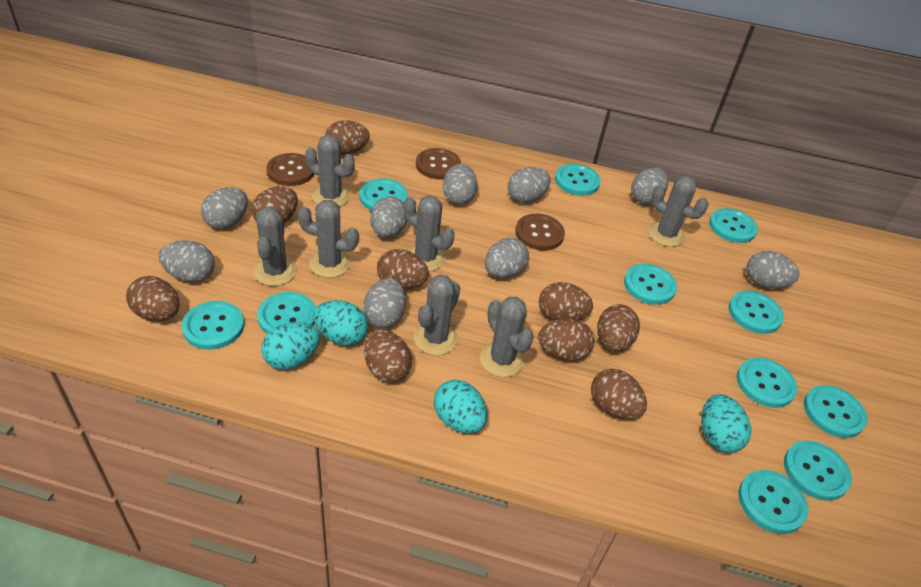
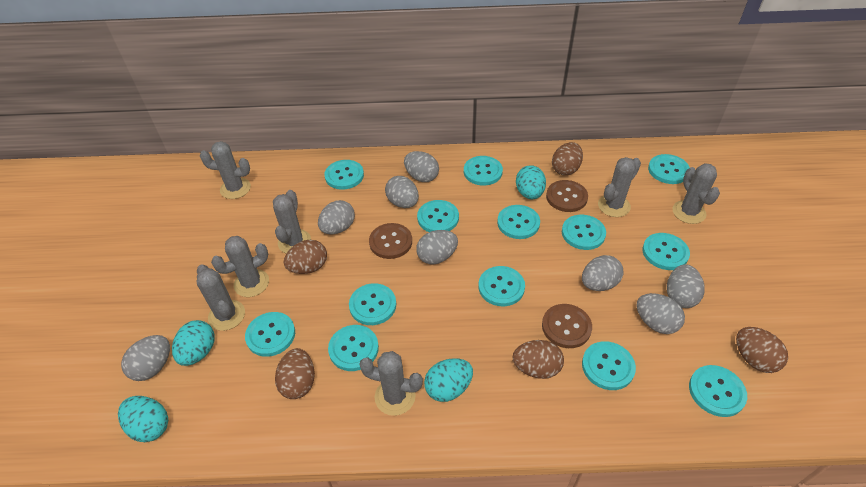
brown egg: 9 -> 5
grey egg: 9 -> 8
turquoise button: 11 -> 13

